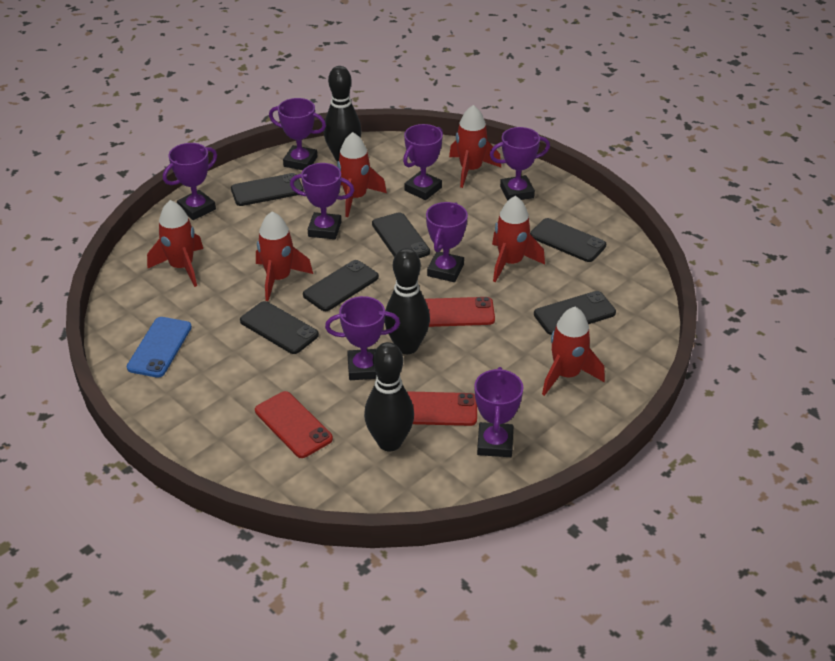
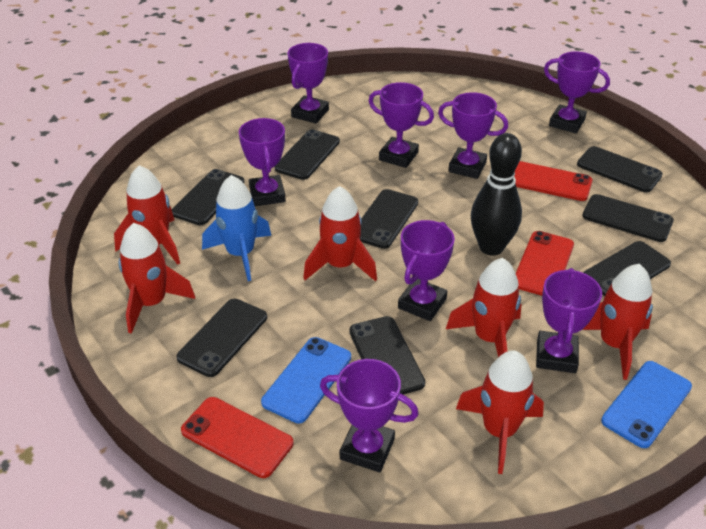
black bowling pin: 3 -> 1
black phone: 6 -> 8
blue phone: 1 -> 2
blue rocket: 0 -> 1

